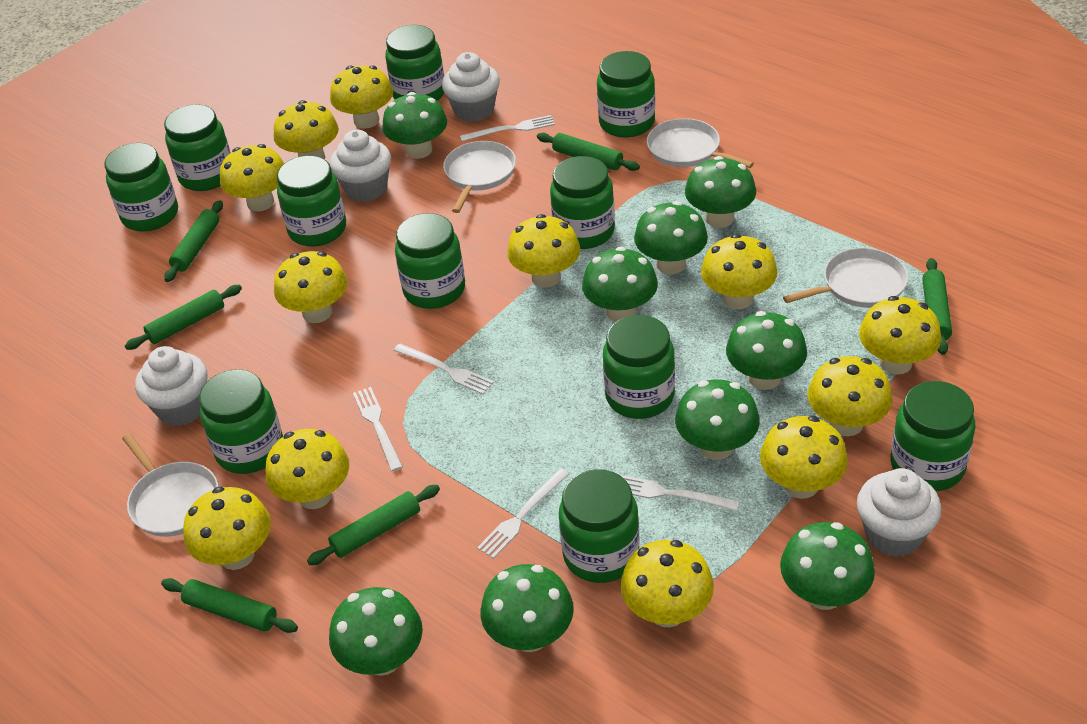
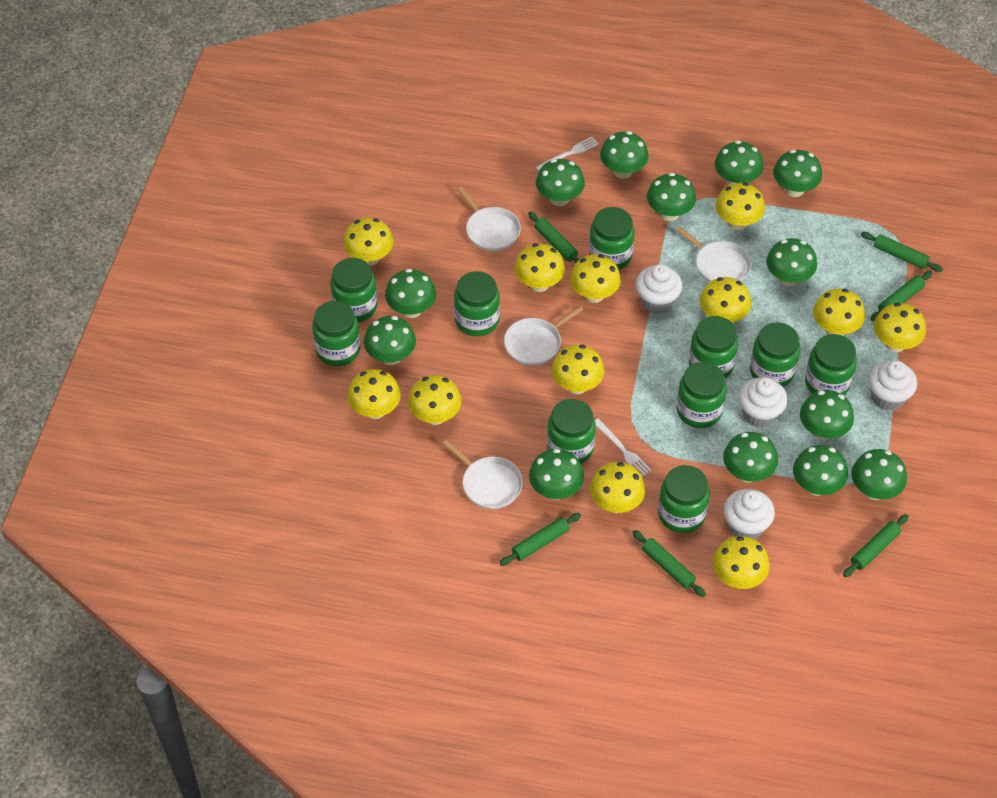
green jar: 11 -> 10
green mushroom: 9 -> 13
white fork: 5 -> 2

